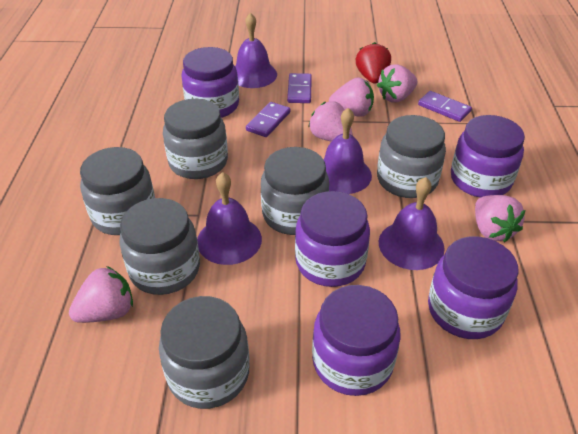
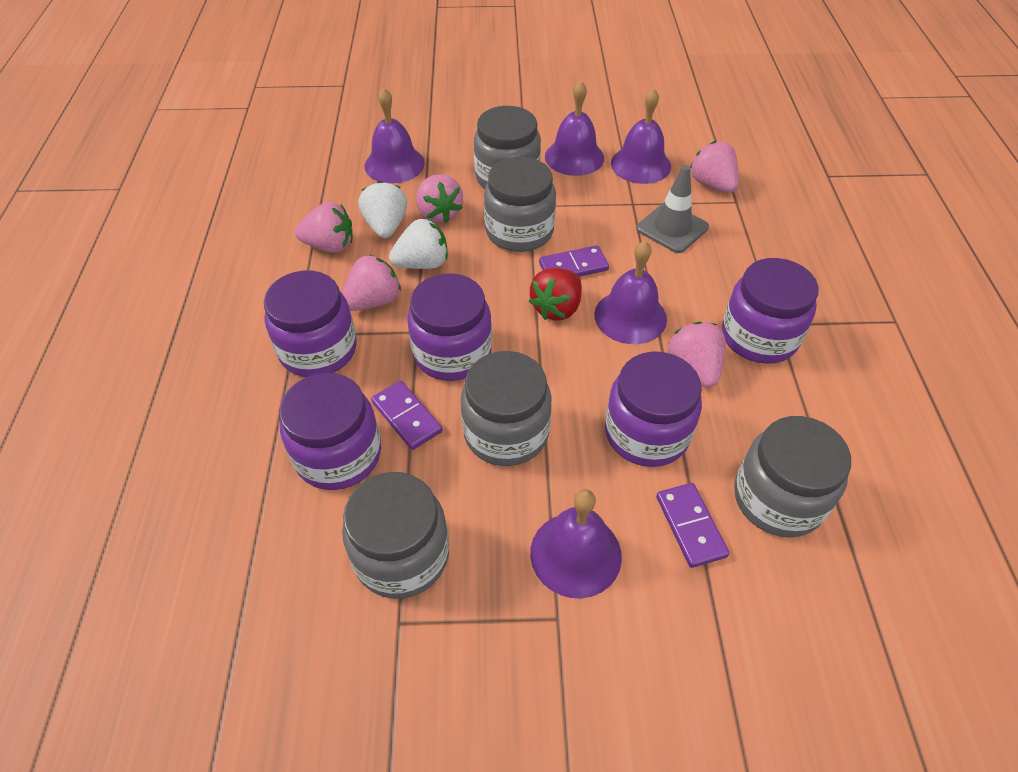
grey jar: 6 -> 5
grey traffic cone: 0 -> 1
purple bell: 4 -> 5
white strawberry: 0 -> 2

